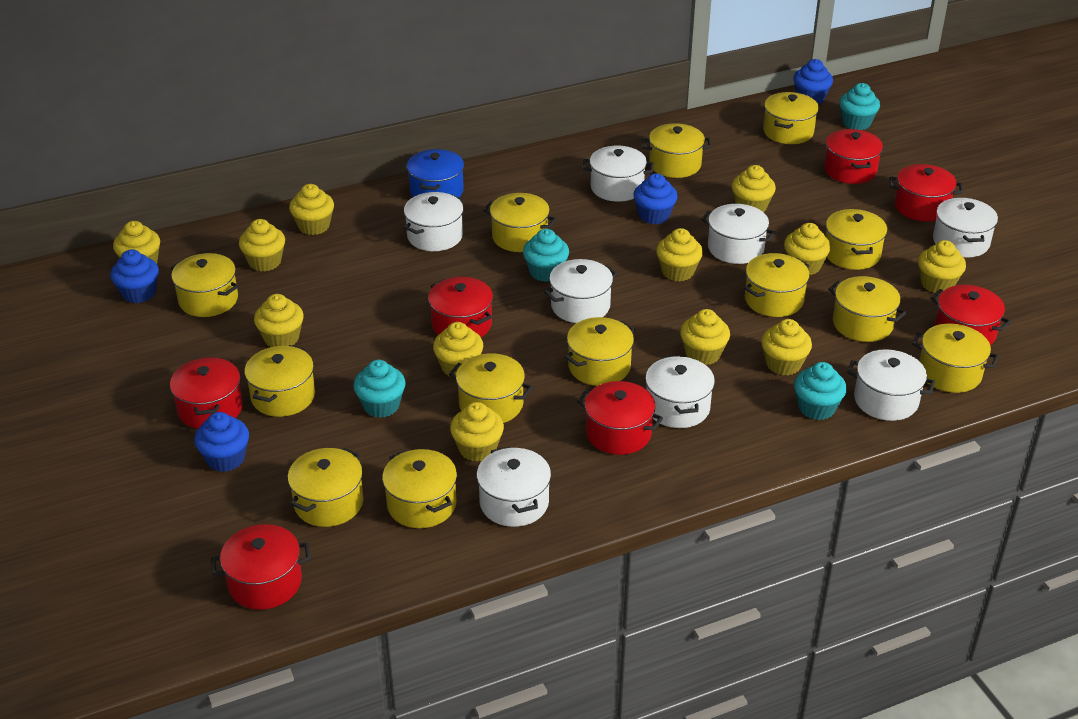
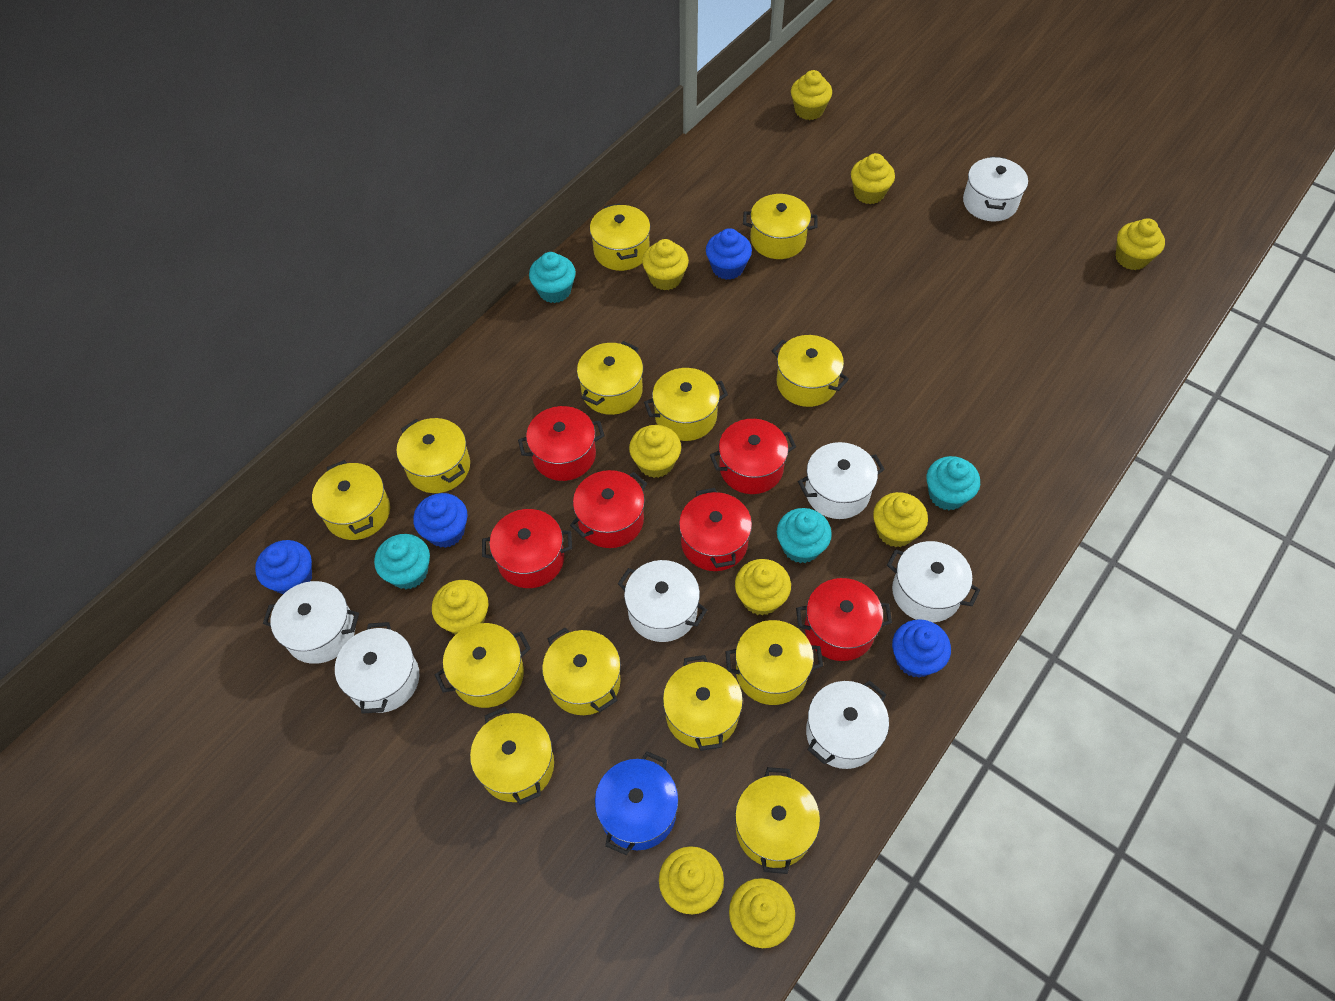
red pot: 7 -> 6
white pot: 8 -> 7
yellow cupcake: 12 -> 10

